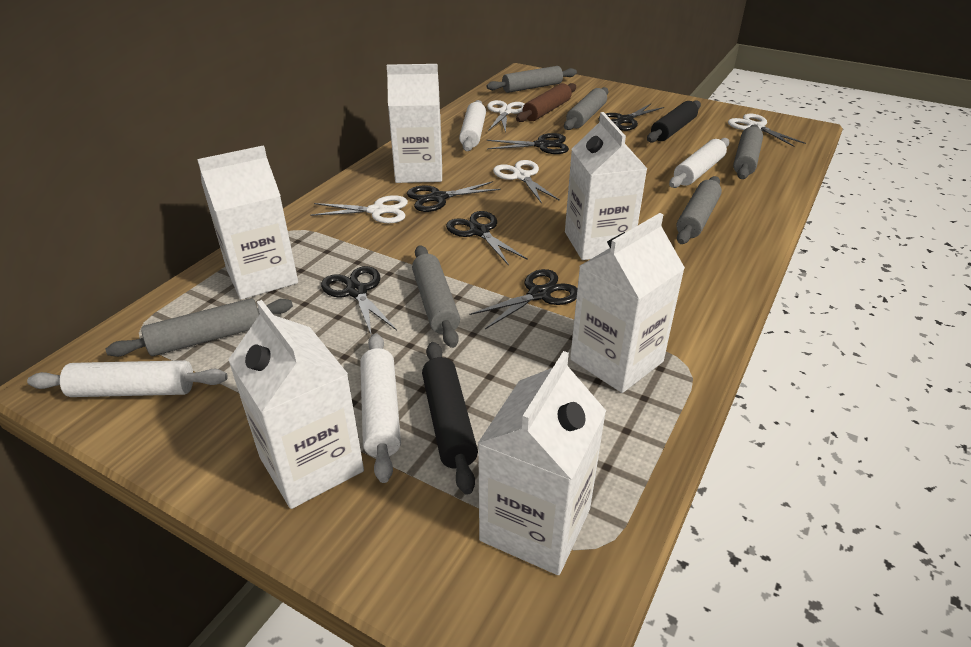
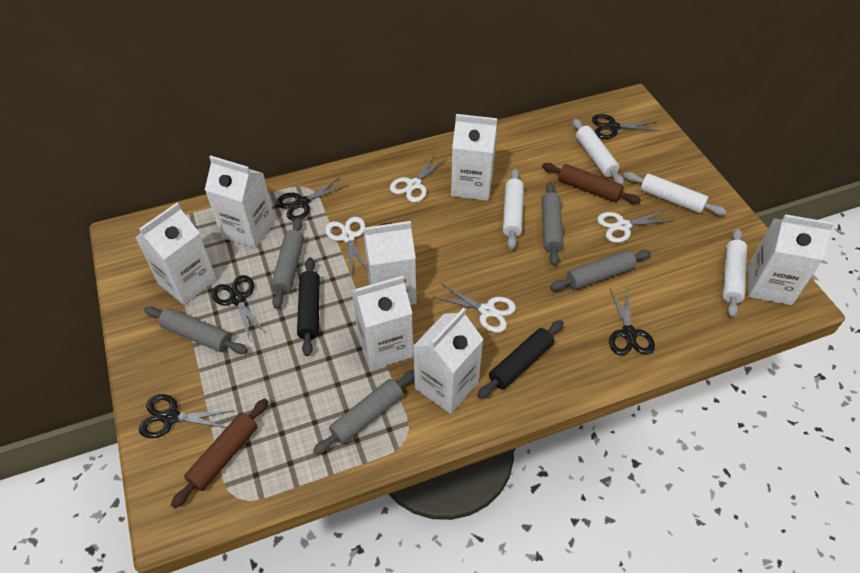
black scissors: 6 -> 5
brown rolling pin: 1 -> 2
grey rolling pin: 6 -> 5
white carton: 6 -> 7

